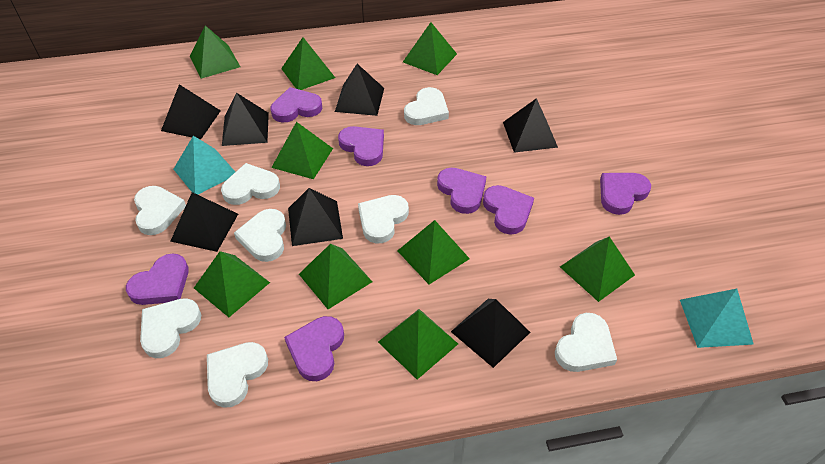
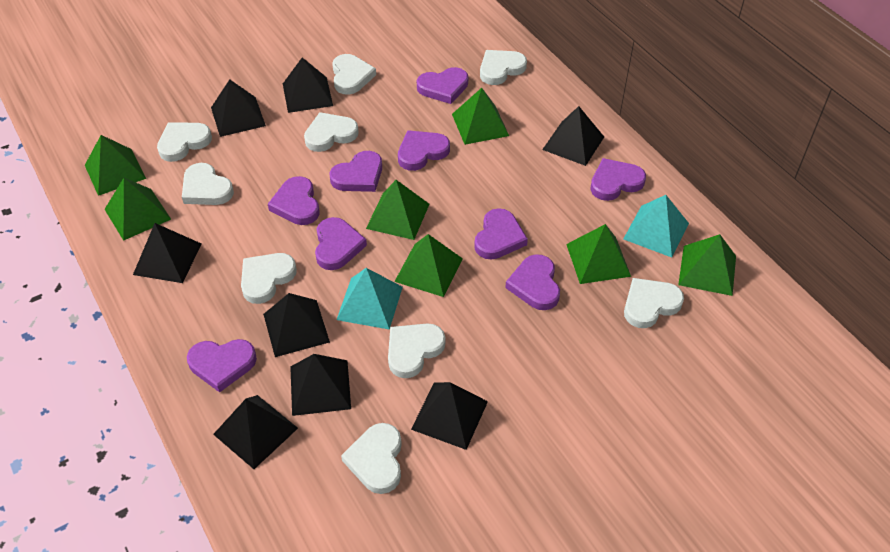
black pyramid: 7 -> 8
green pyramid: 9 -> 7
purple heart: 7 -> 9
white heart: 8 -> 9

